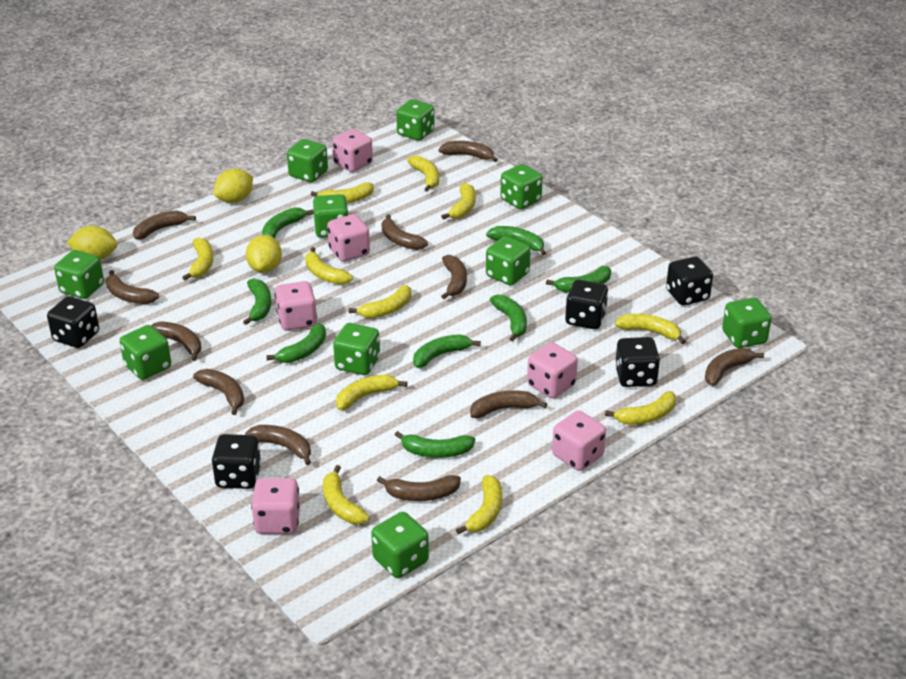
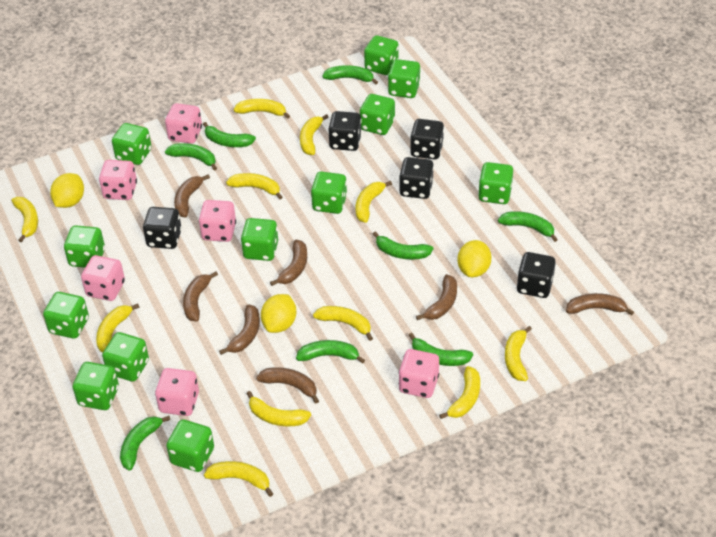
brown banana: 11 -> 7
green dice: 10 -> 12

